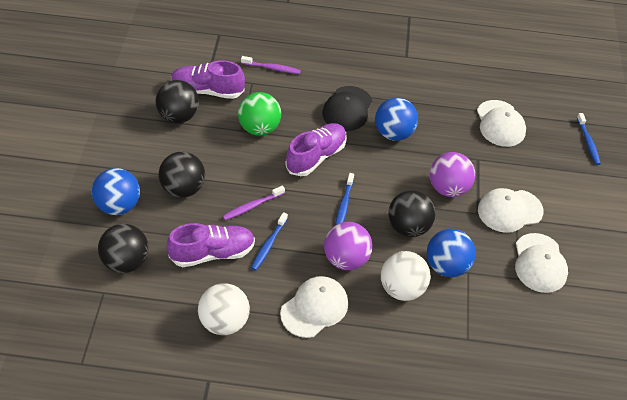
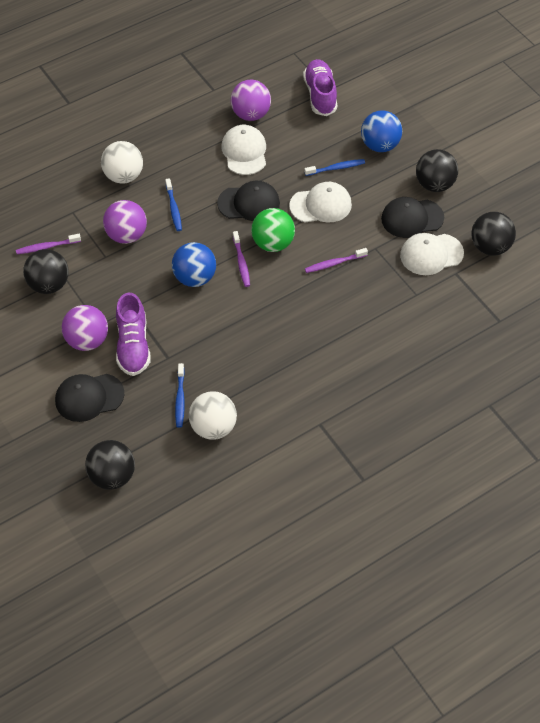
black cap: 1 -> 3
blue ball: 3 -> 2
purple ball: 2 -> 3
purple shoe: 3 -> 2
purple toothbrush: 2 -> 3
white cap: 4 -> 3

